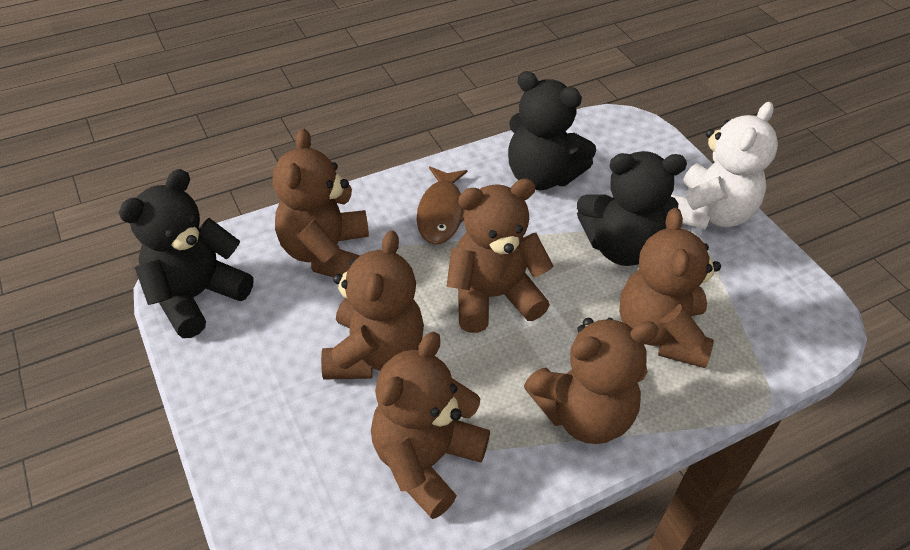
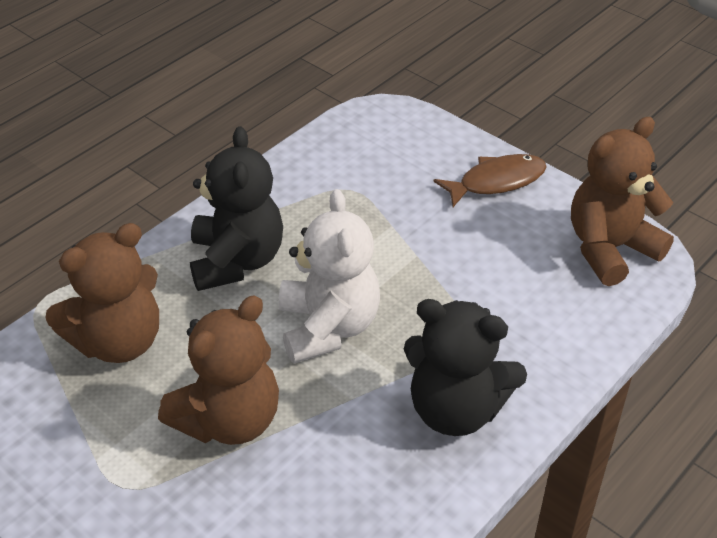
black teddy bear: 3 -> 2
brown teddy bear: 6 -> 3

